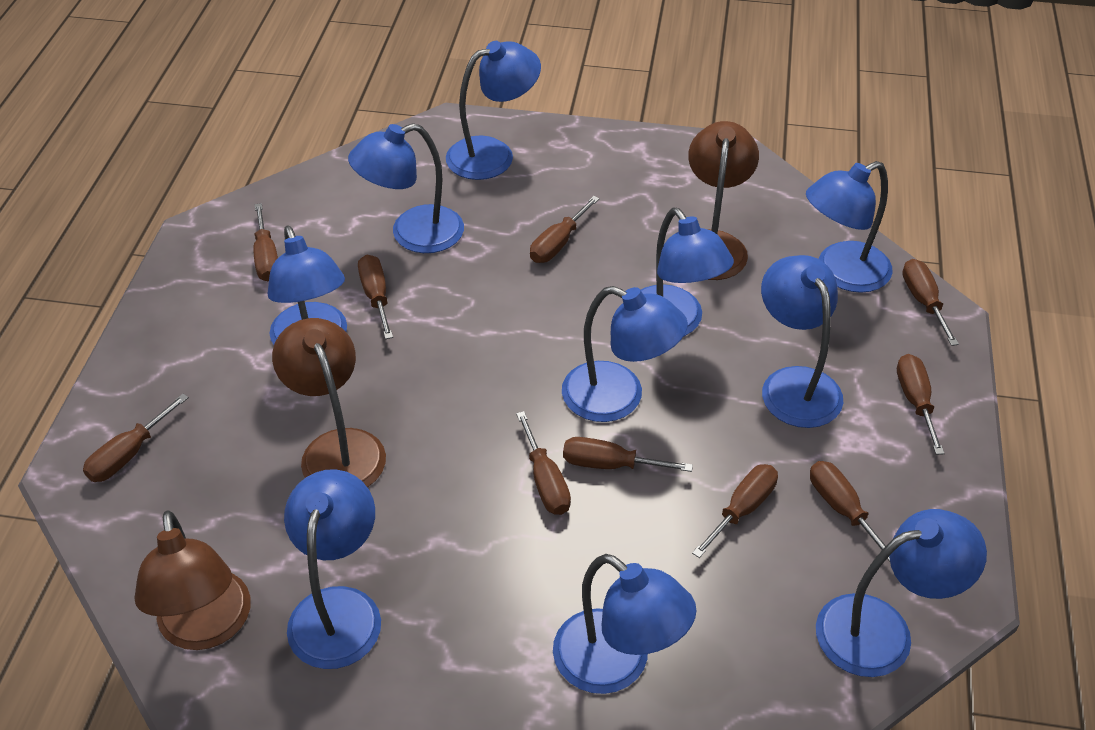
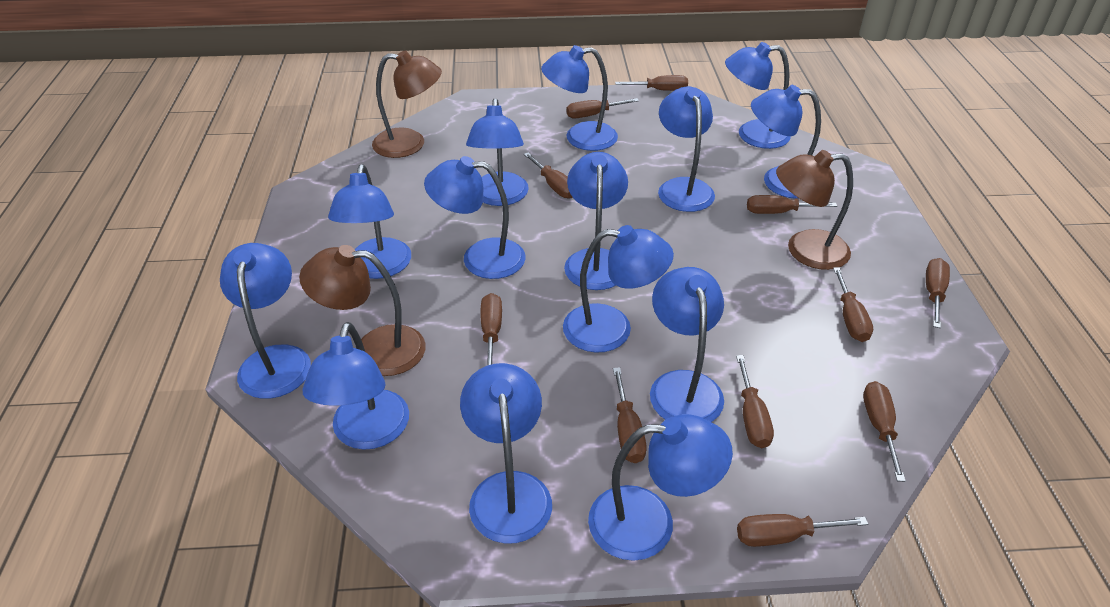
blue lamp: 10 -> 14
brown screwdriver: 10 -> 11

